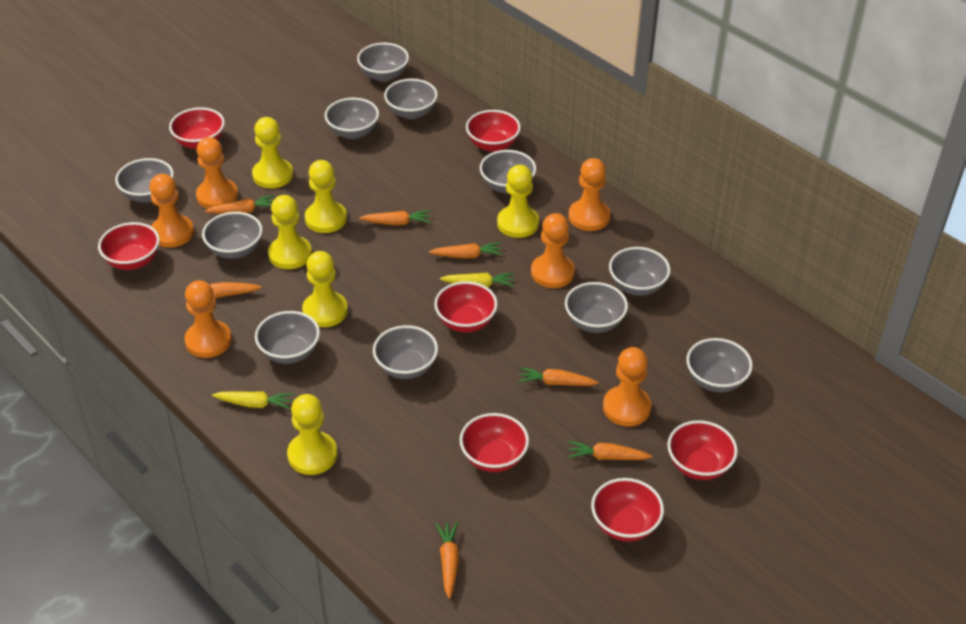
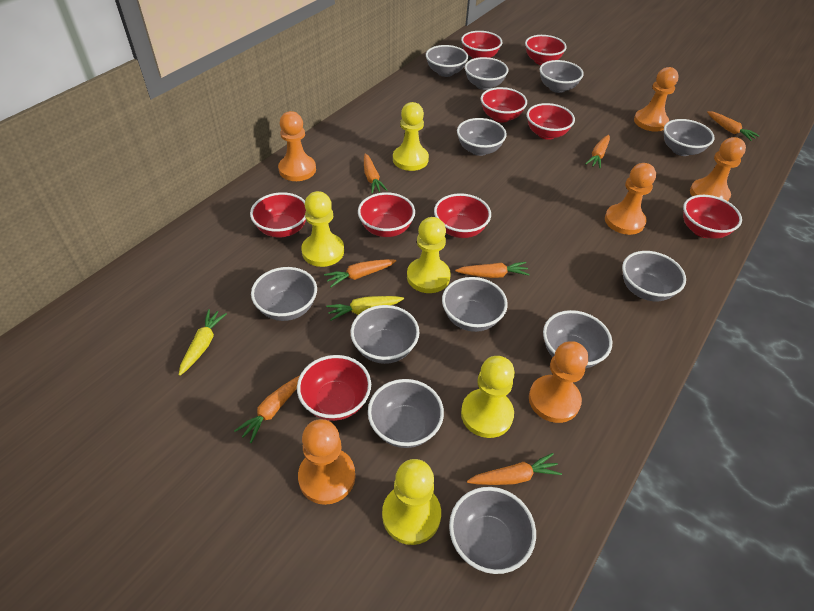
grey bowl: 11 -> 12
red bowl: 7 -> 9
yellow pawn: 6 -> 5

